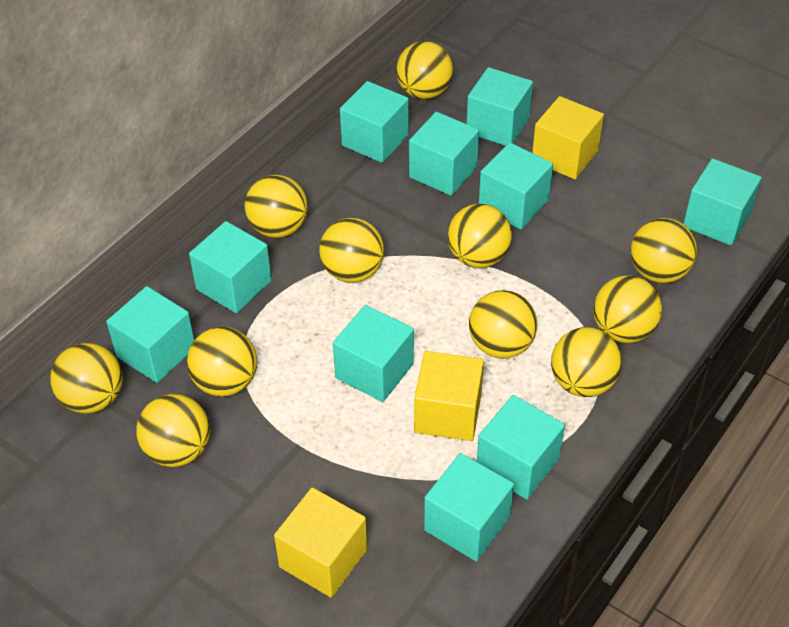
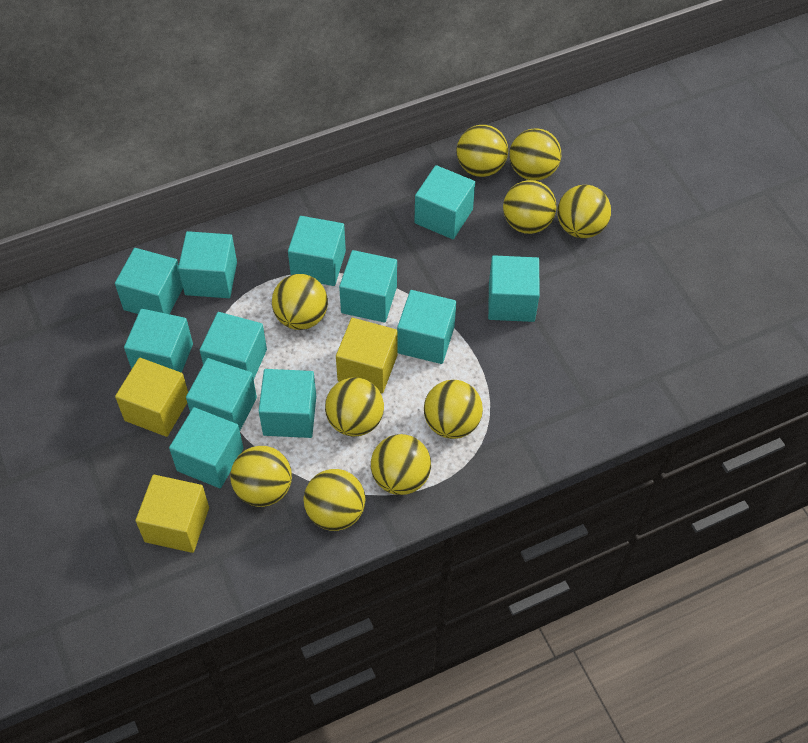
turquoise cube: 10 -> 12
yellow ball: 11 -> 10

